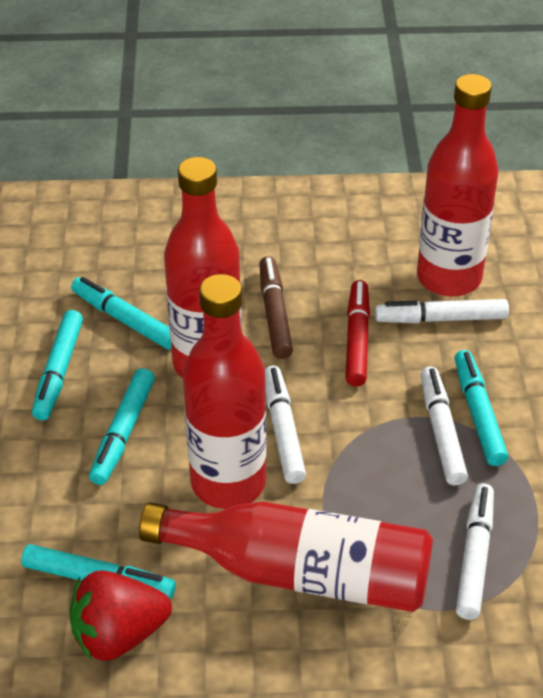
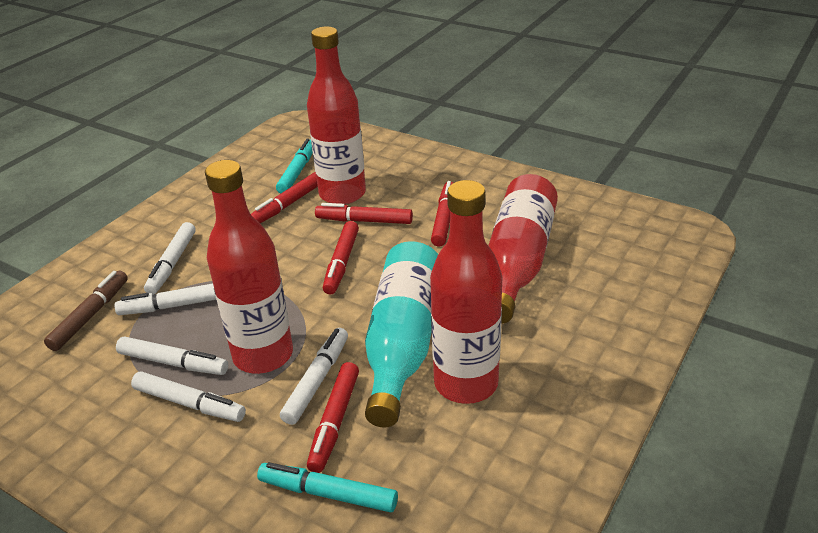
red marker: 1 -> 5
red strawberry: 1 -> 0
turquoise bottle: 0 -> 1
turquoise marker: 5 -> 2
white marker: 4 -> 5

